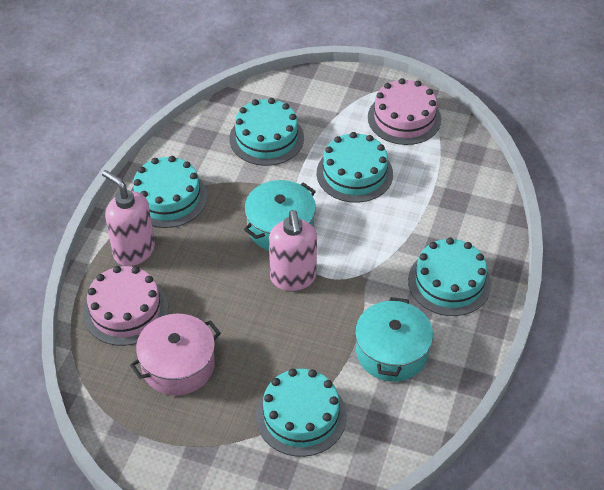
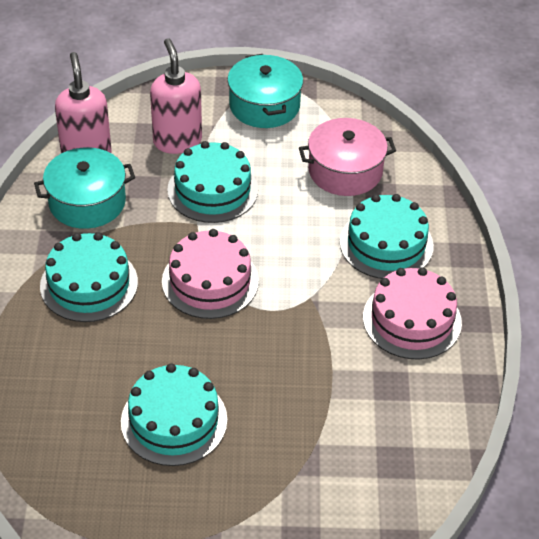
turquoise cake: 5 -> 4

